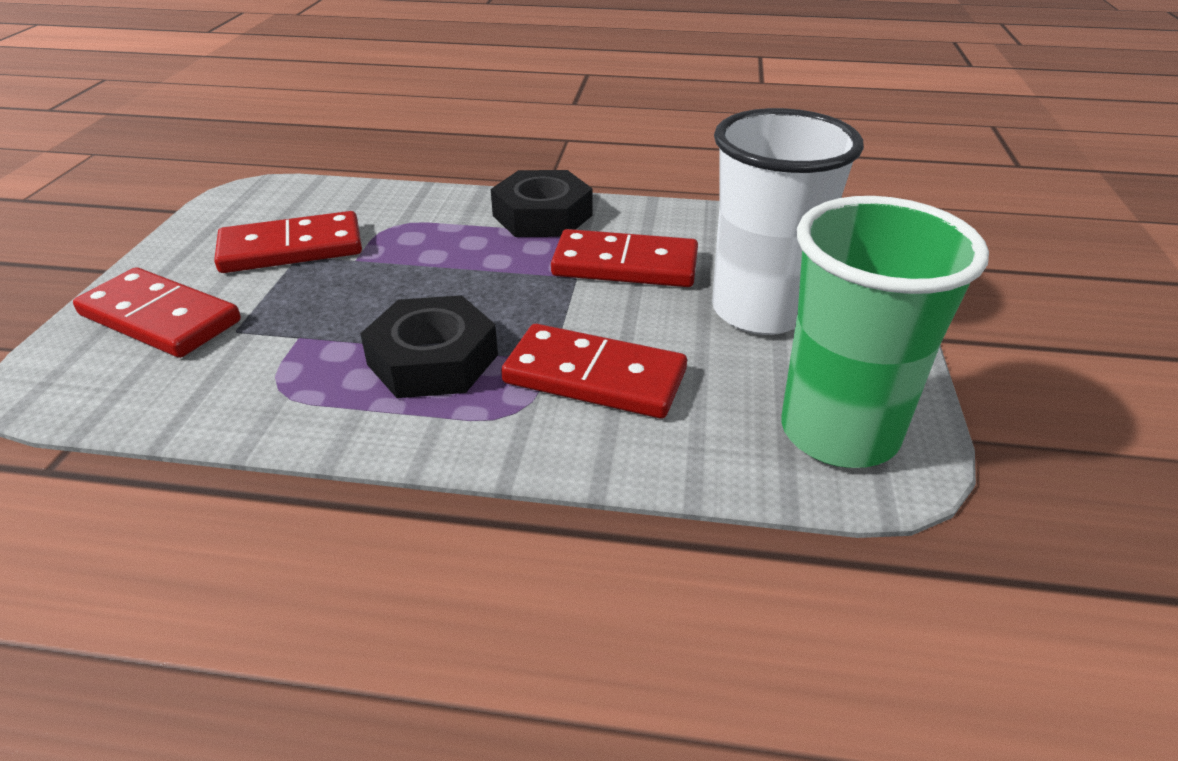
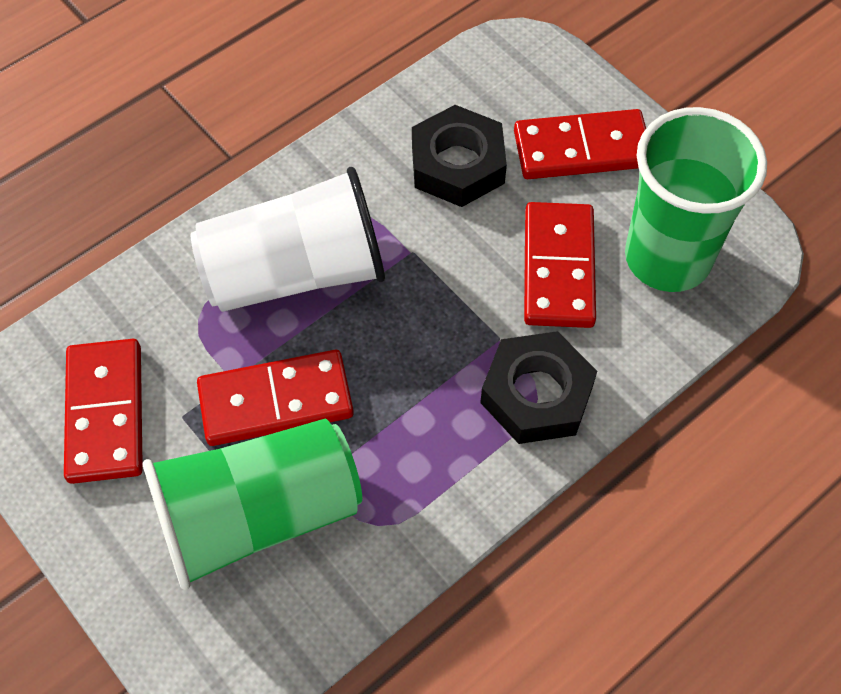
green cup: 1 -> 2

